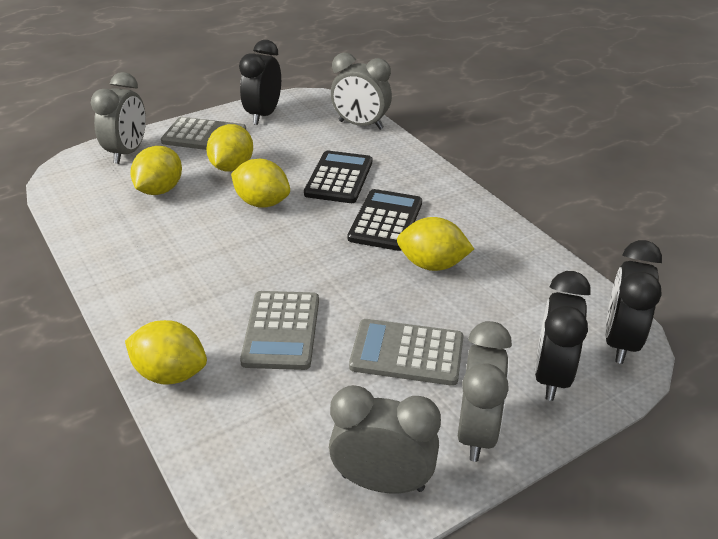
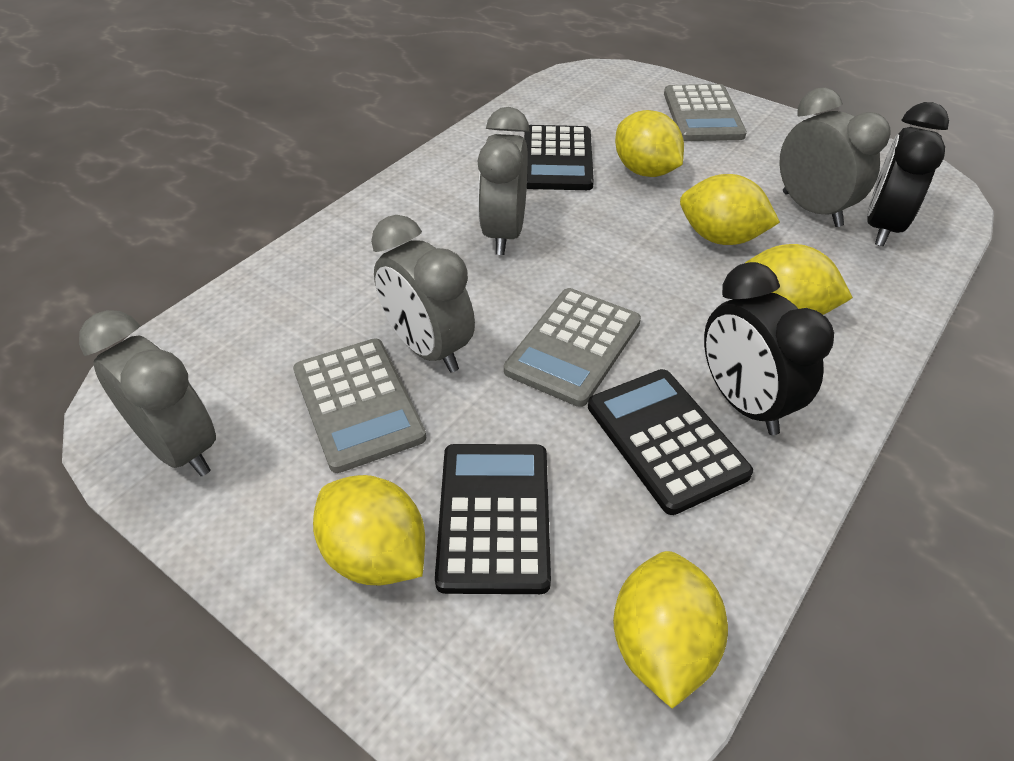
black calculator: 2 -> 3
black clock: 3 -> 2

